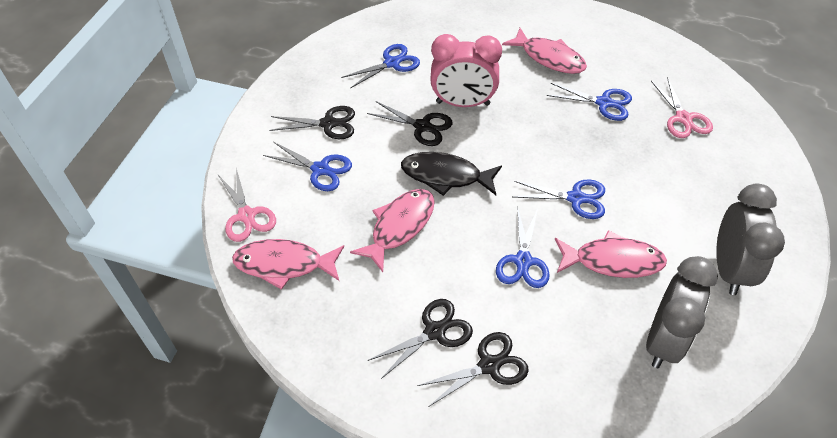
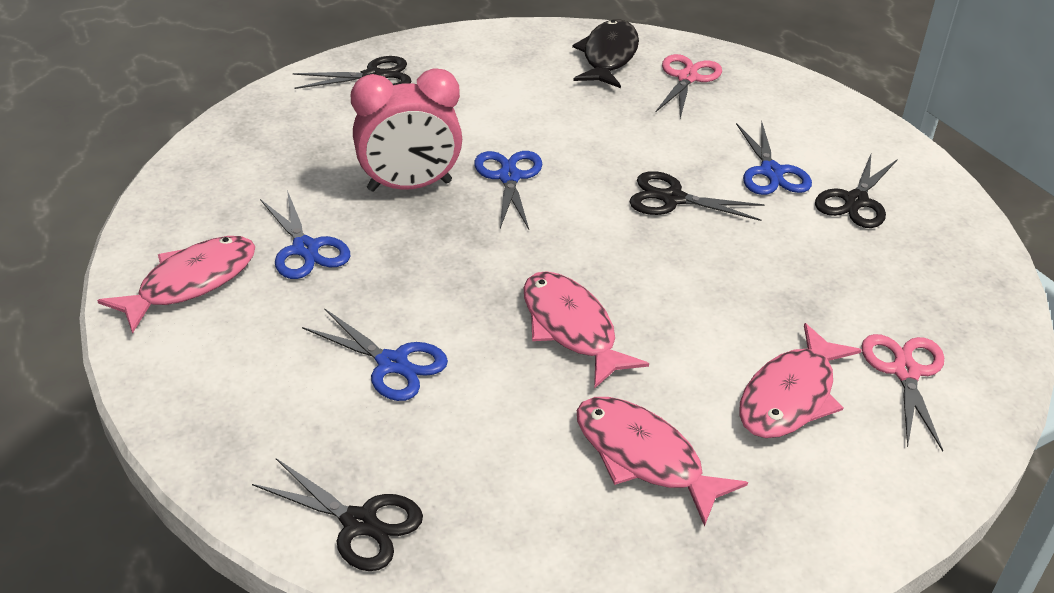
blue scissors: 5 -> 4
grey clock: 2 -> 0

